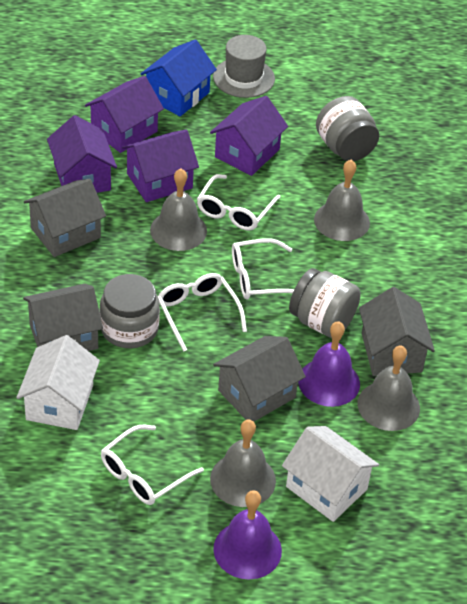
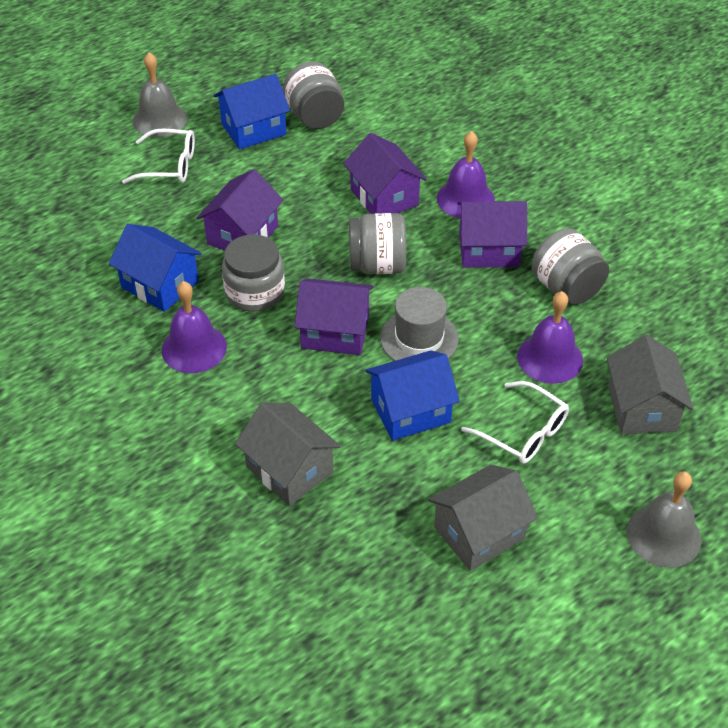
blue house: 1 -> 3
grey bell: 4 -> 2
grey house: 4 -> 3
grey jar: 3 -> 4
purple bell: 2 -> 3
white glasses: 4 -> 2
white house: 2 -> 0

